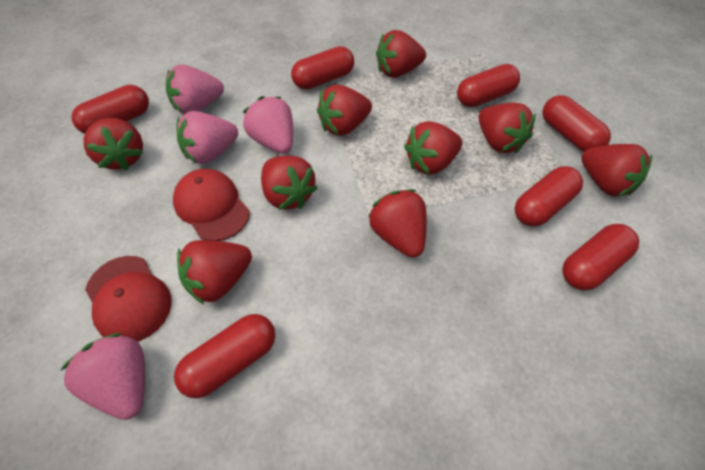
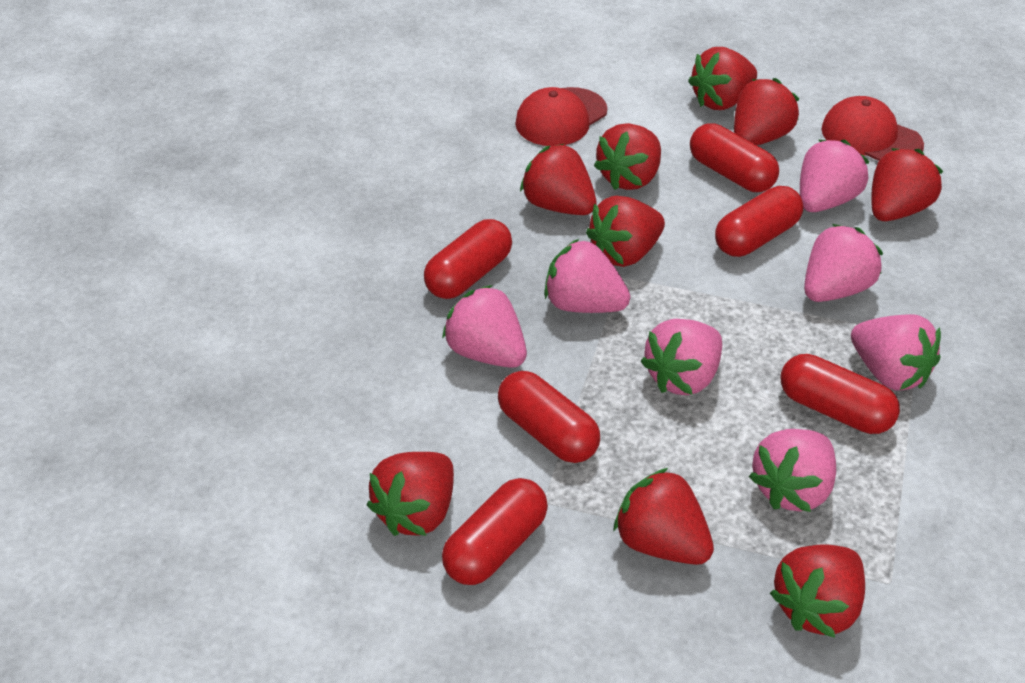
pink strawberry: 4 -> 7
red capsule: 7 -> 6

